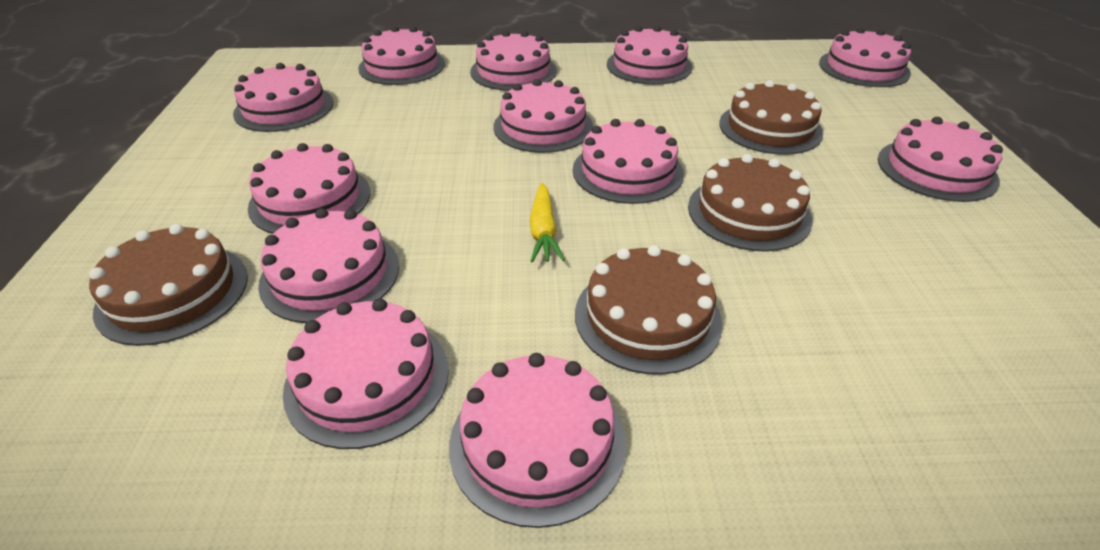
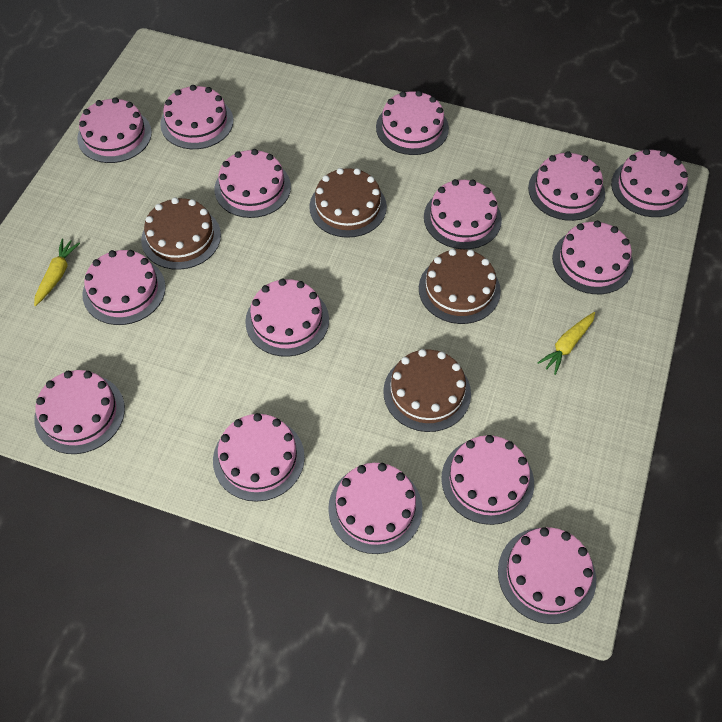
pink cake: 12 -> 15
yellow carrot: 1 -> 2

